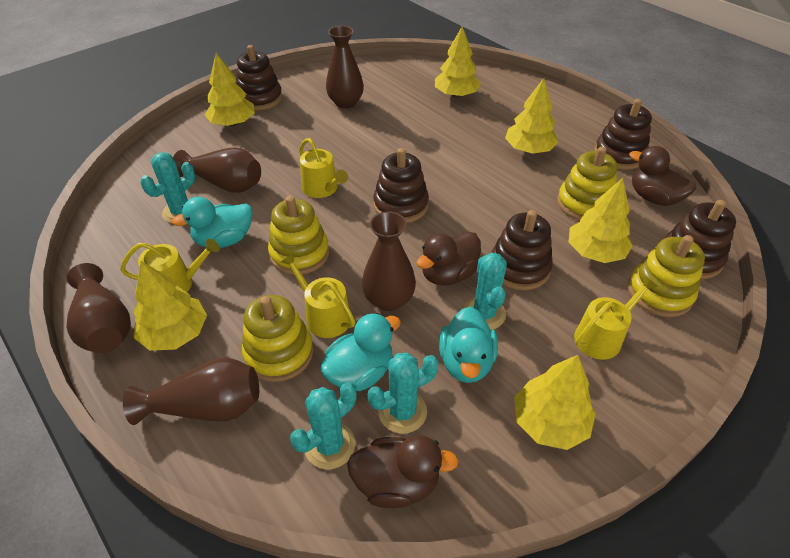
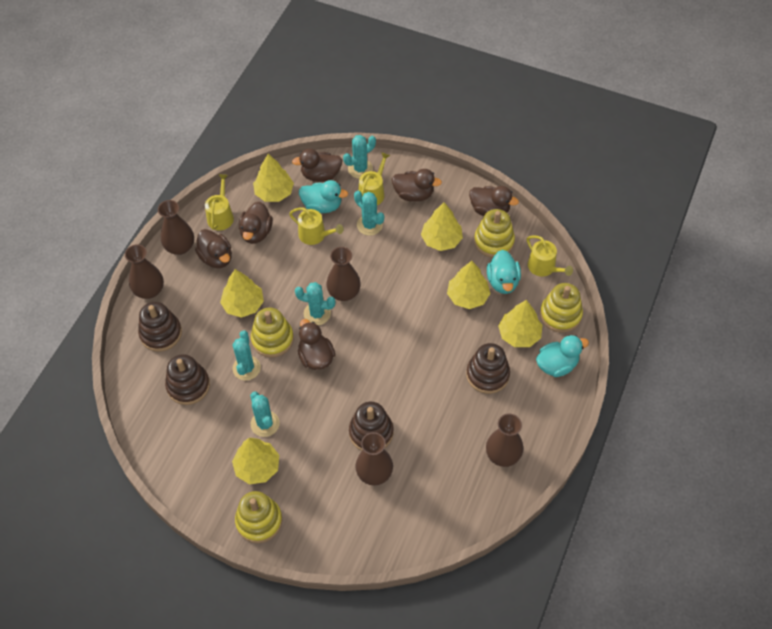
brown duck: 3 -> 6
brown stacking toy: 5 -> 4
turquoise cactus: 4 -> 5

